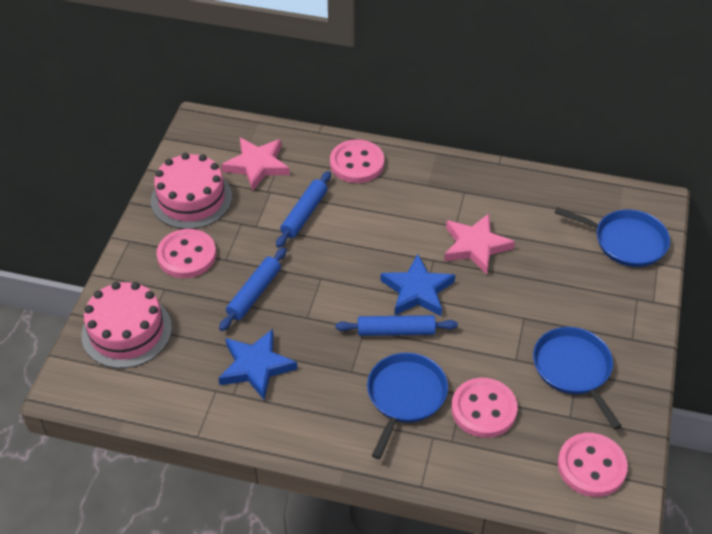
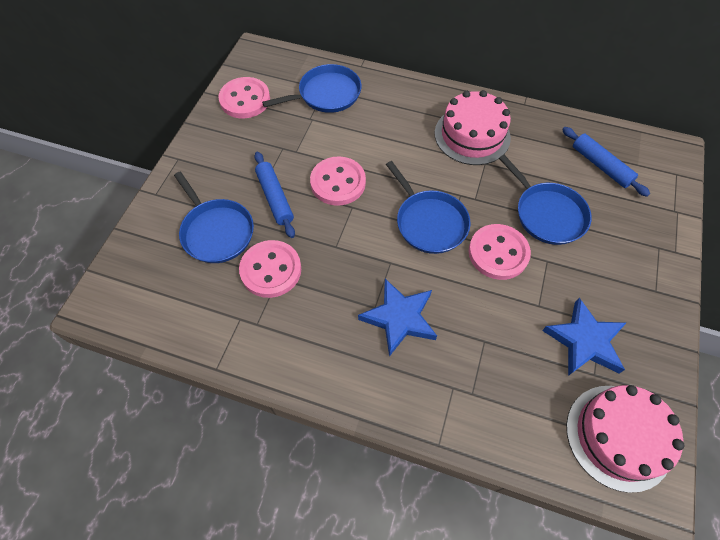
blue pan: 3 -> 4
blue rolling pin: 3 -> 2
pink star: 2 -> 0

